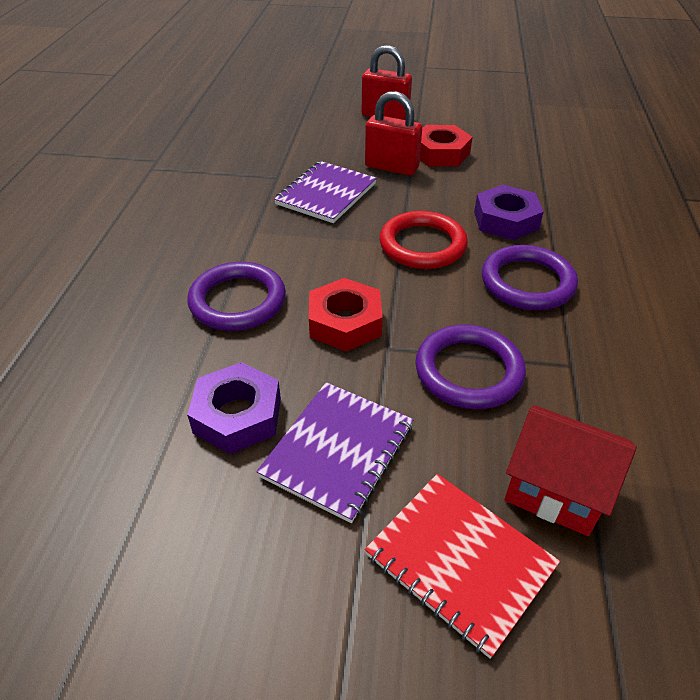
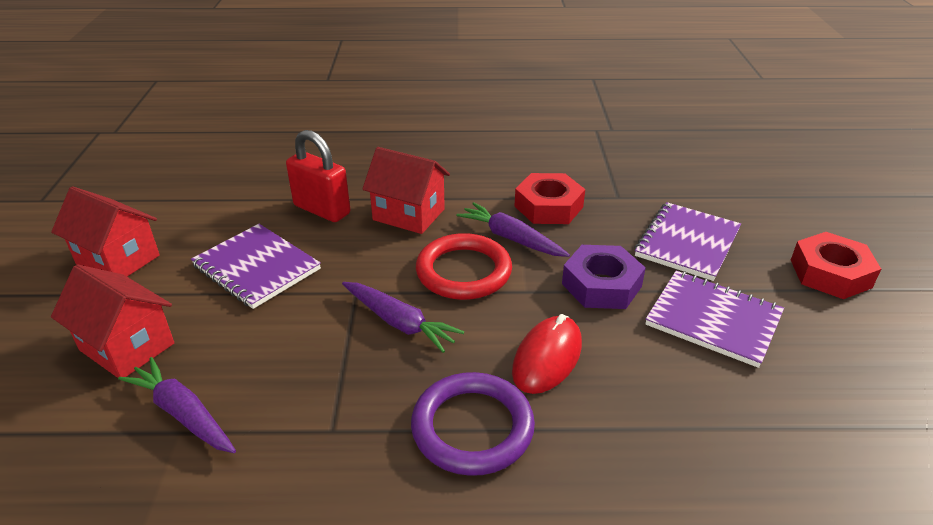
purple carrot: 0 -> 3
purple notebook: 2 -> 3
purple nut: 2 -> 1
purple ring: 3 -> 1
red house: 1 -> 3
red mouse: 0 -> 1
red notebook: 1 -> 0
red padlock: 2 -> 1

